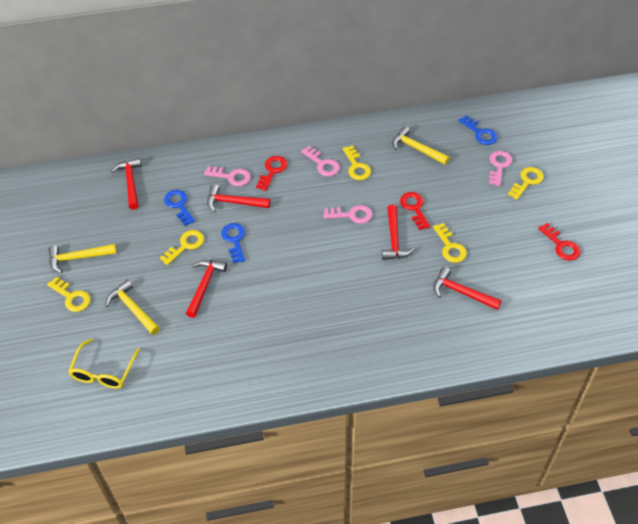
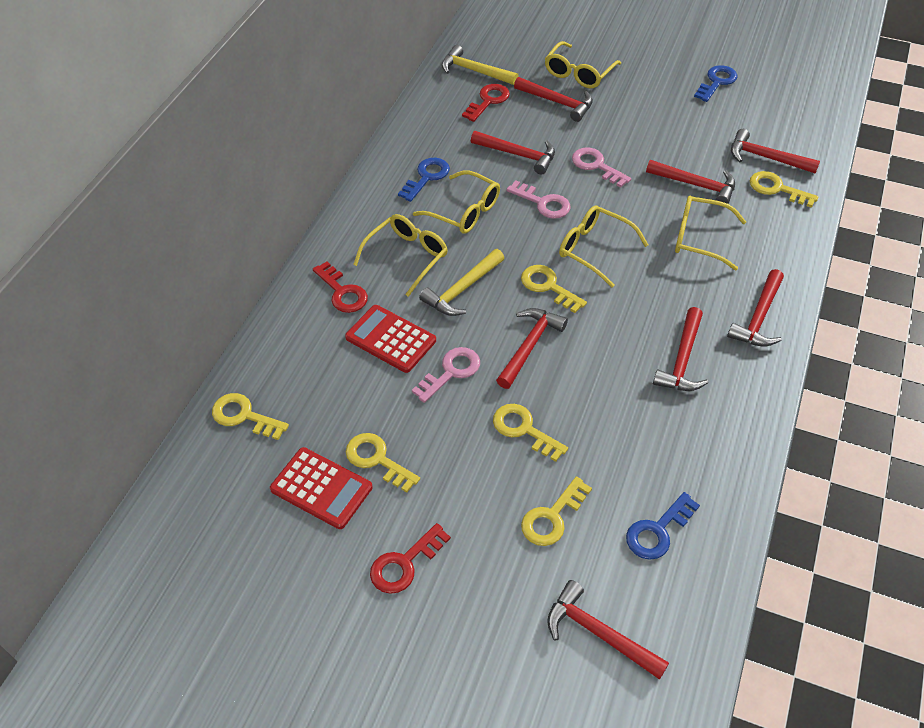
pink key: 4 -> 3
red calculator: 0 -> 2
red hammer: 5 -> 8
yellow glasses: 1 -> 5
yellow hammer: 3 -> 2
yellow key: 5 -> 6

